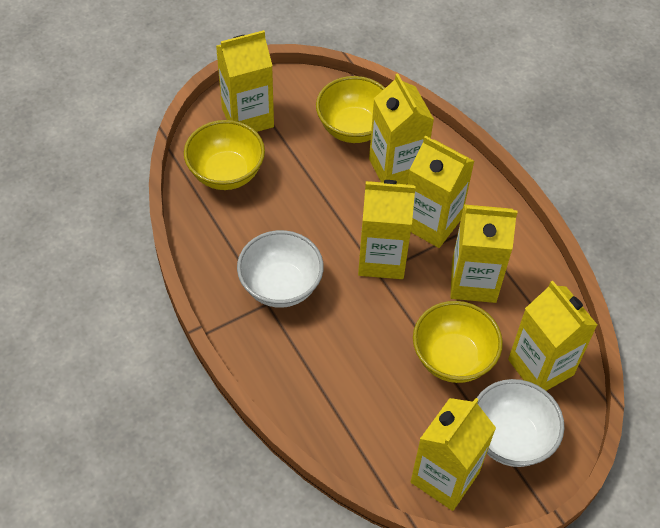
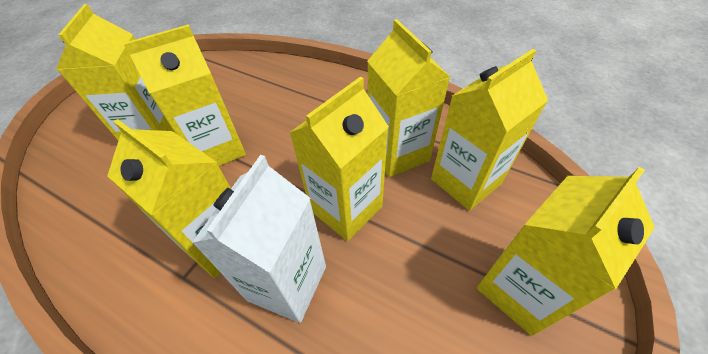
white bowl: 2 -> 0
white carton: 0 -> 1
yellow bowl: 3 -> 0

